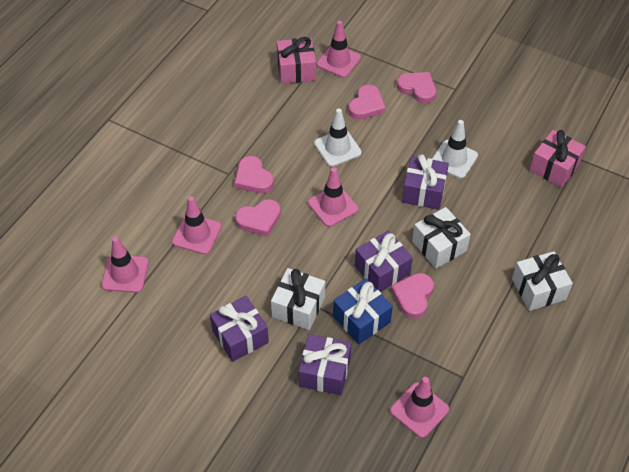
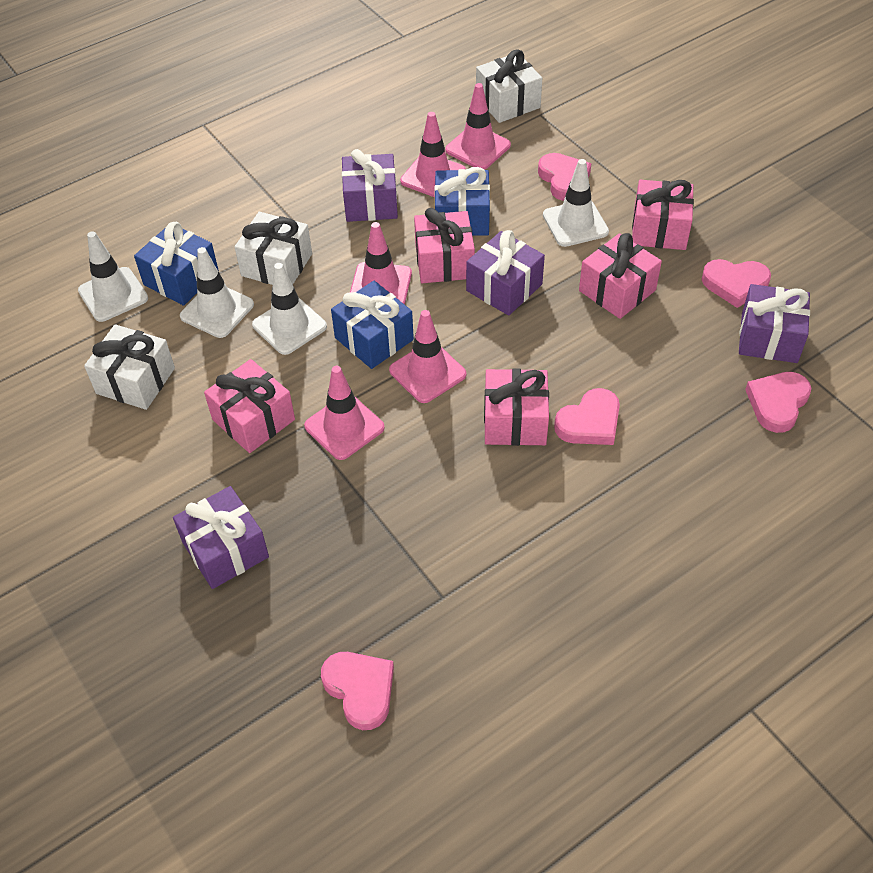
blue gift: 1 -> 3
pink gift: 2 -> 5
white traffic cone: 2 -> 4

